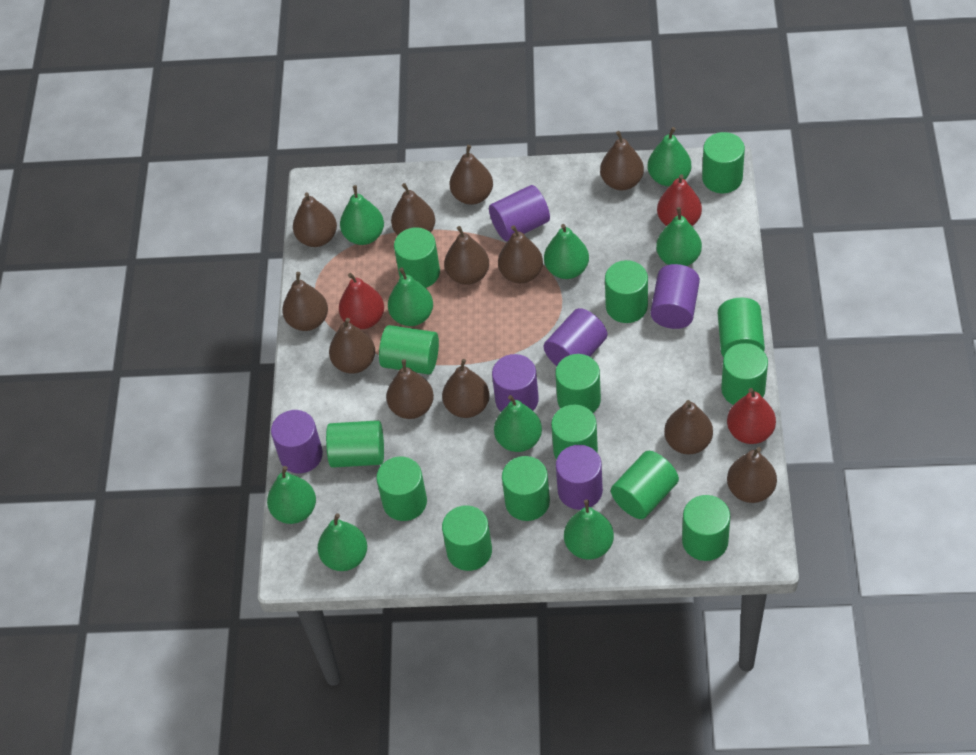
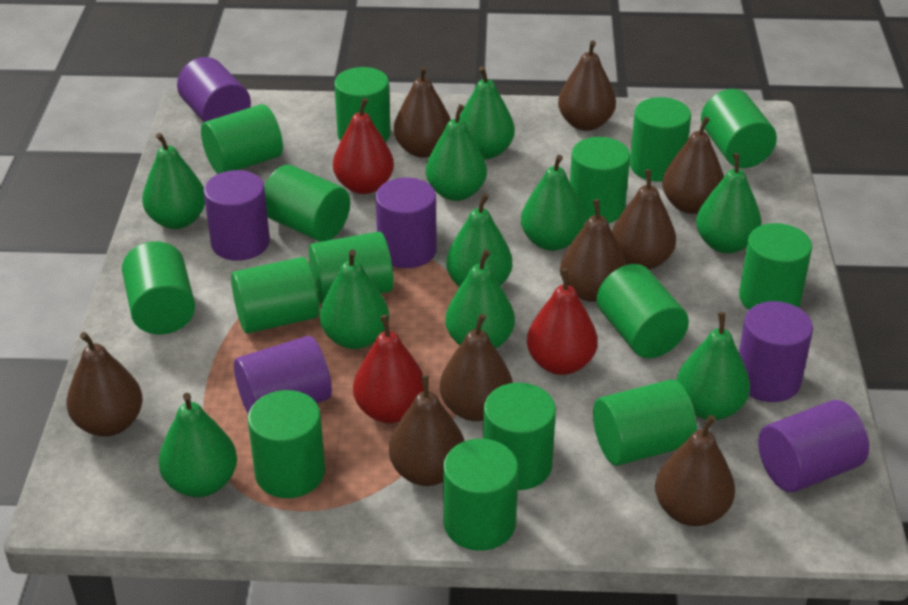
brown pear: 12 -> 9
green cylinder: 14 -> 15
green pear: 9 -> 10

